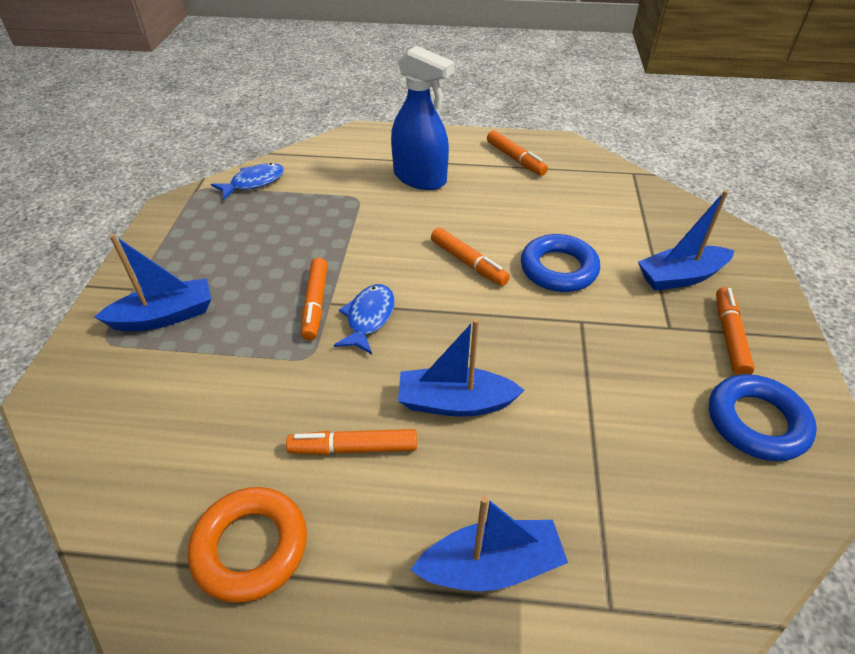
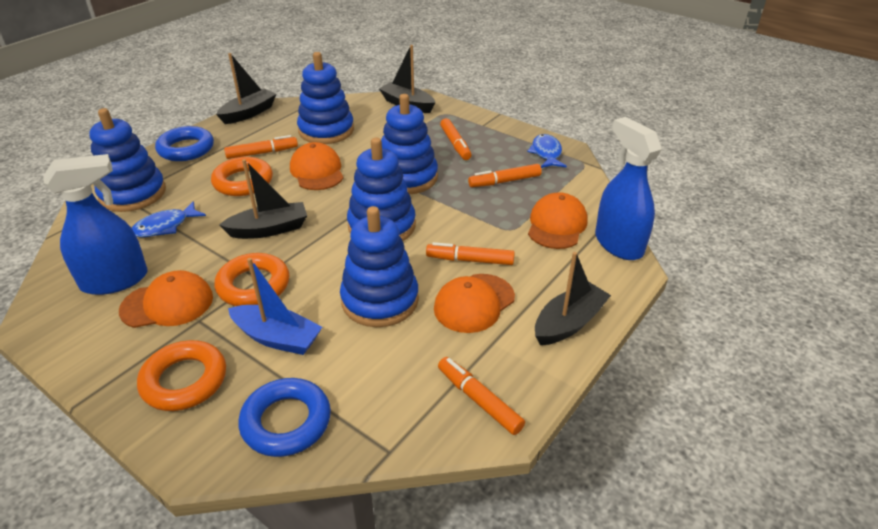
black boat: 0 -> 4
blue boat: 4 -> 1
blue spray bottle: 1 -> 2
blue stacking toy: 0 -> 5
orange cap: 0 -> 4
orange ring: 1 -> 3

